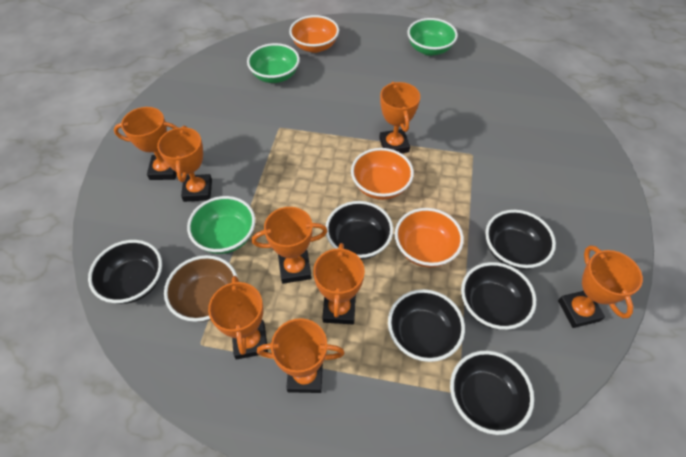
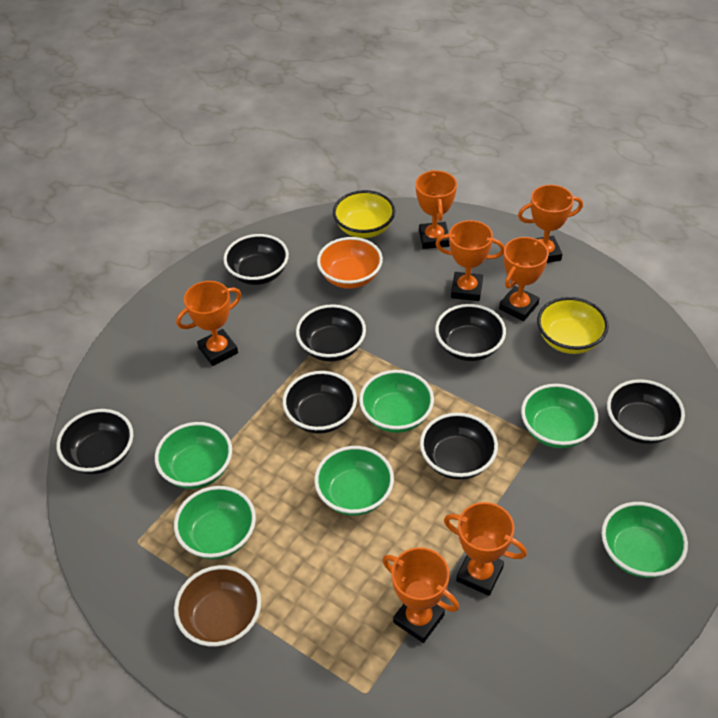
black bowl: 6 -> 7
green bowl: 3 -> 6
orange bowl: 3 -> 1
orange trophy: 8 -> 7
yellow bowl: 0 -> 2

